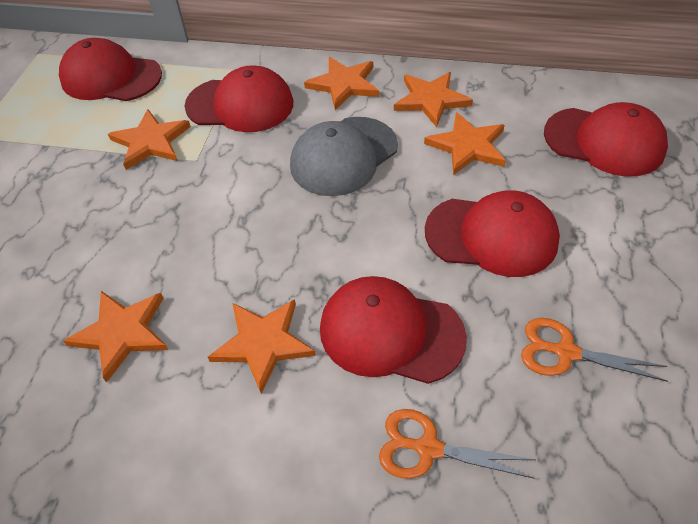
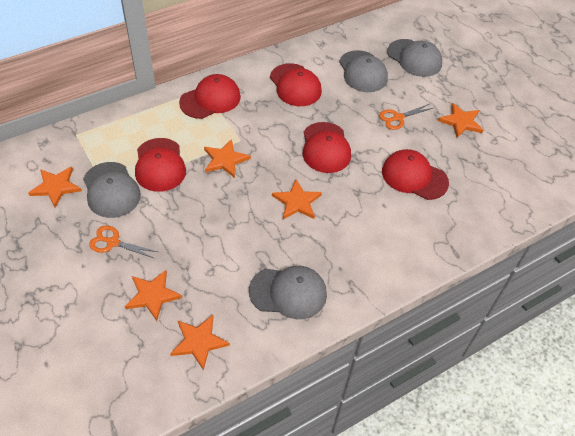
grey cap: 1 -> 4

